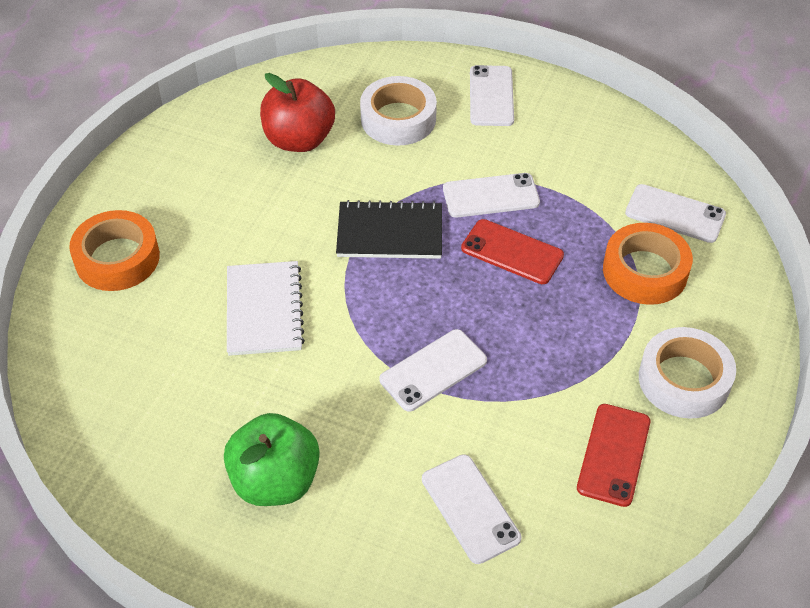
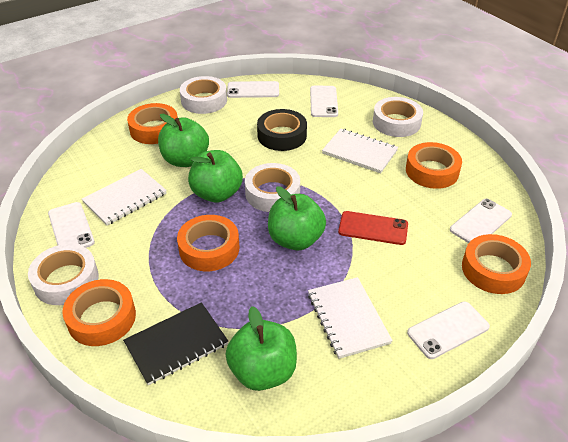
black tape: 0 -> 1
green apple: 1 -> 4
orange tape: 2 -> 5
red apple: 1 -> 0
red phone: 2 -> 1
white notebook: 1 -> 3
white tape: 2 -> 4

